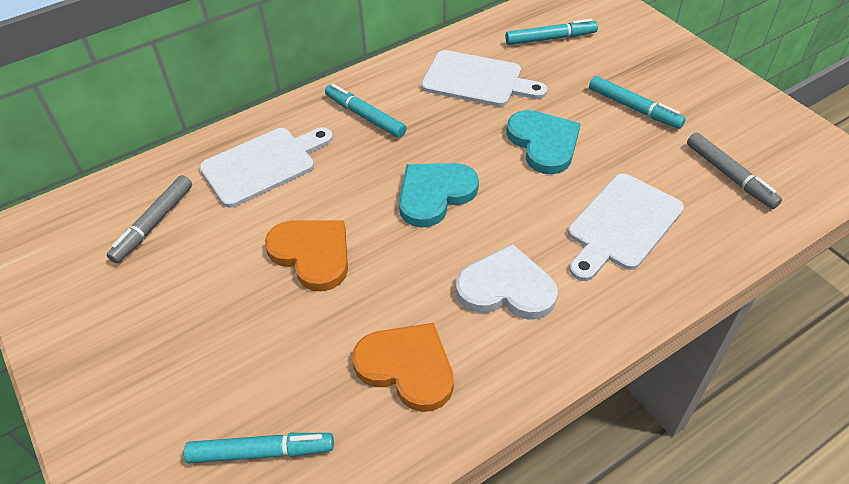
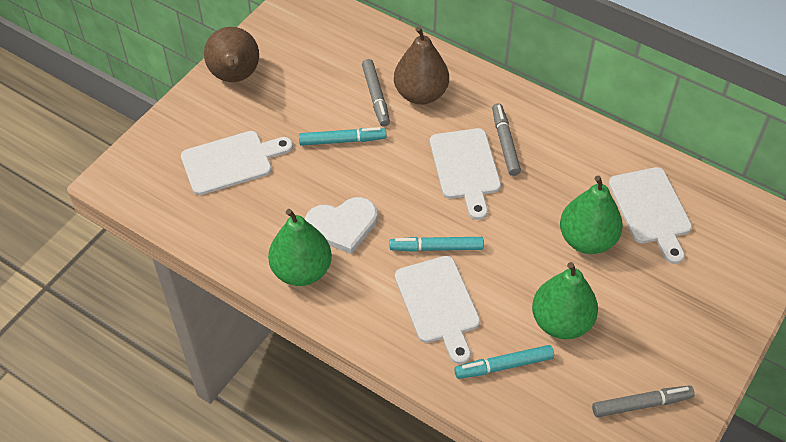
brown pear: 0 -> 2
green pear: 0 -> 3
grey marker: 2 -> 3
orange heart: 2 -> 0
turquoise heart: 2 -> 0
turquoise marker: 4 -> 3
white cutting board: 3 -> 4

